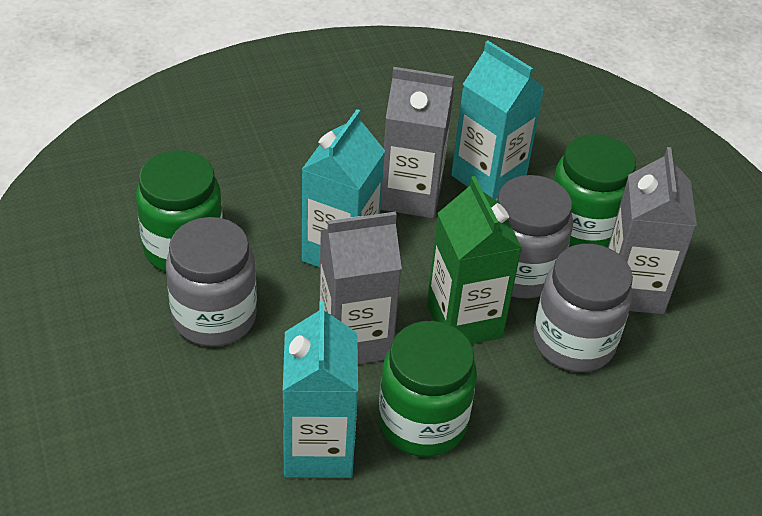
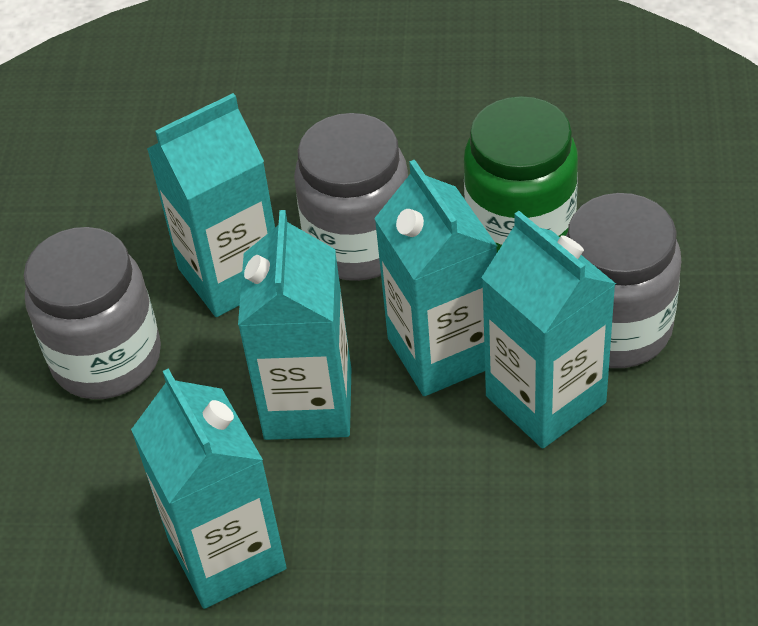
green carton: 1 -> 0
green jar: 3 -> 1
grey carton: 3 -> 0
turquoise carton: 3 -> 5

